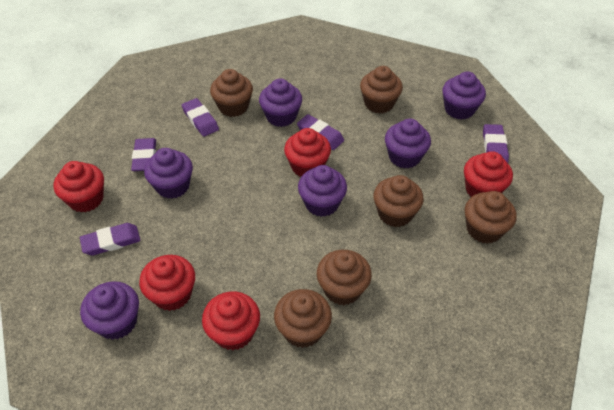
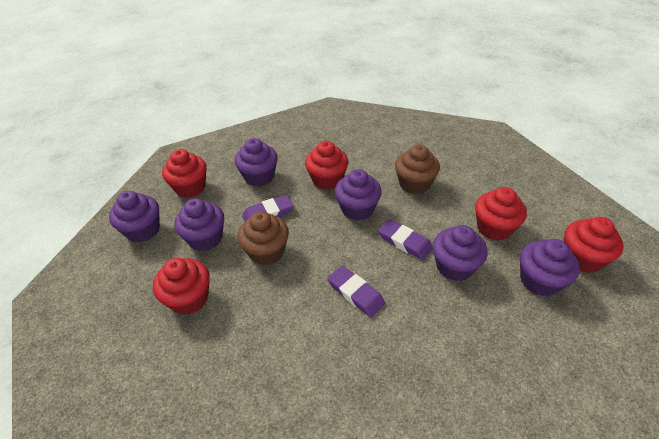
brown cupcake: 6 -> 2
purple eraser: 5 -> 3

